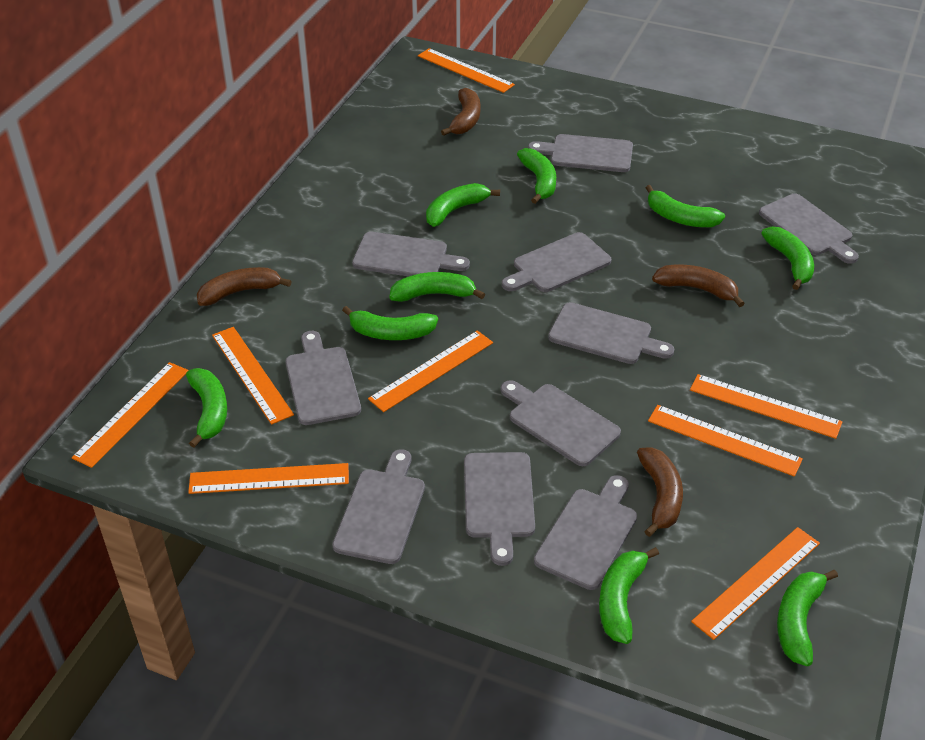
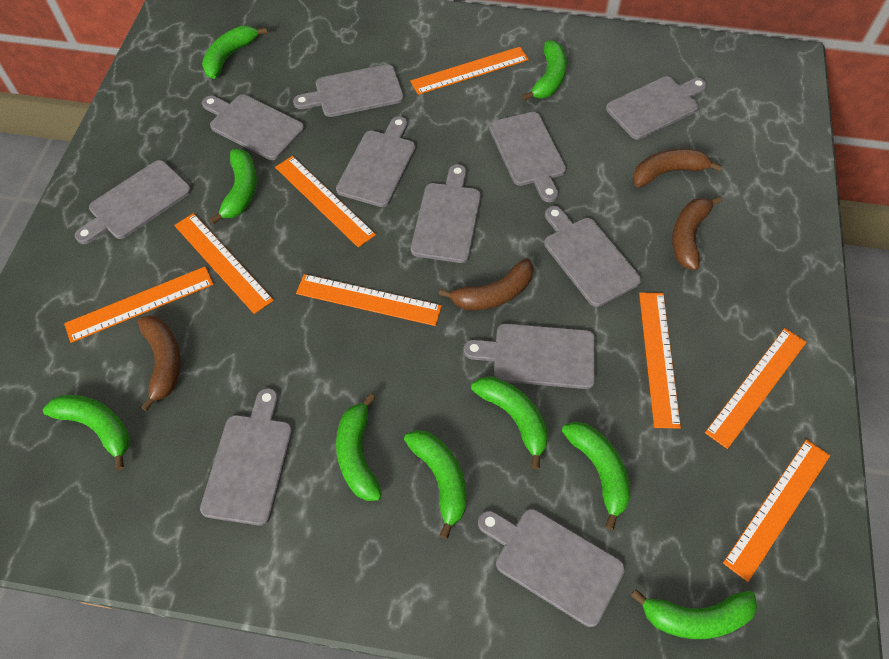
grey cutting board: 10 -> 11

